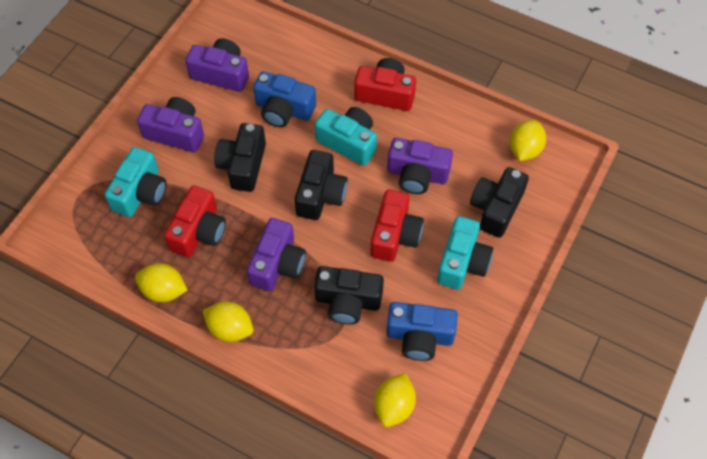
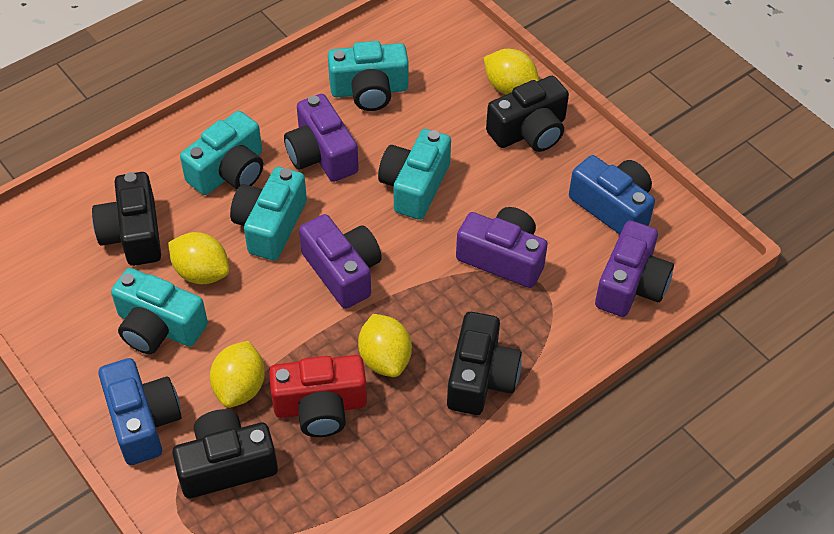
red camera: 3 -> 1
turquoise camera: 3 -> 5

